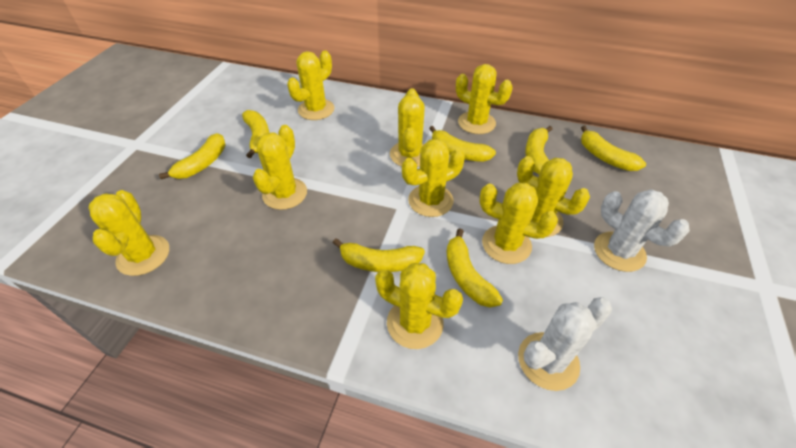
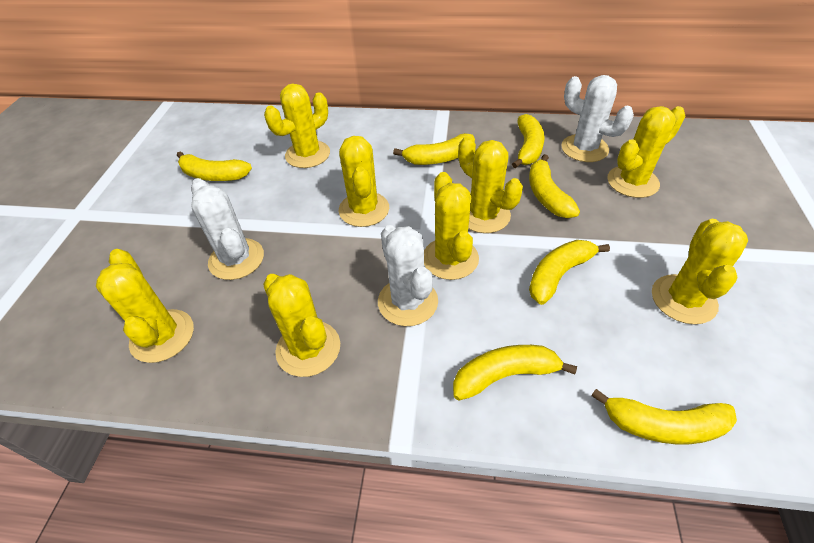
white cactus: 2 -> 3
yellow cactus: 9 -> 8

